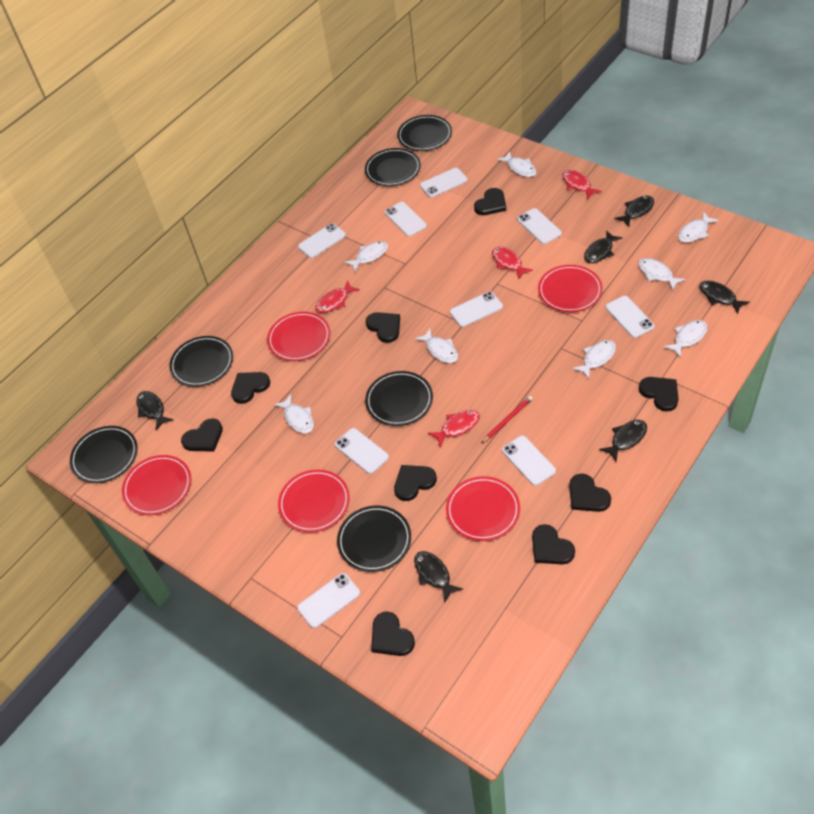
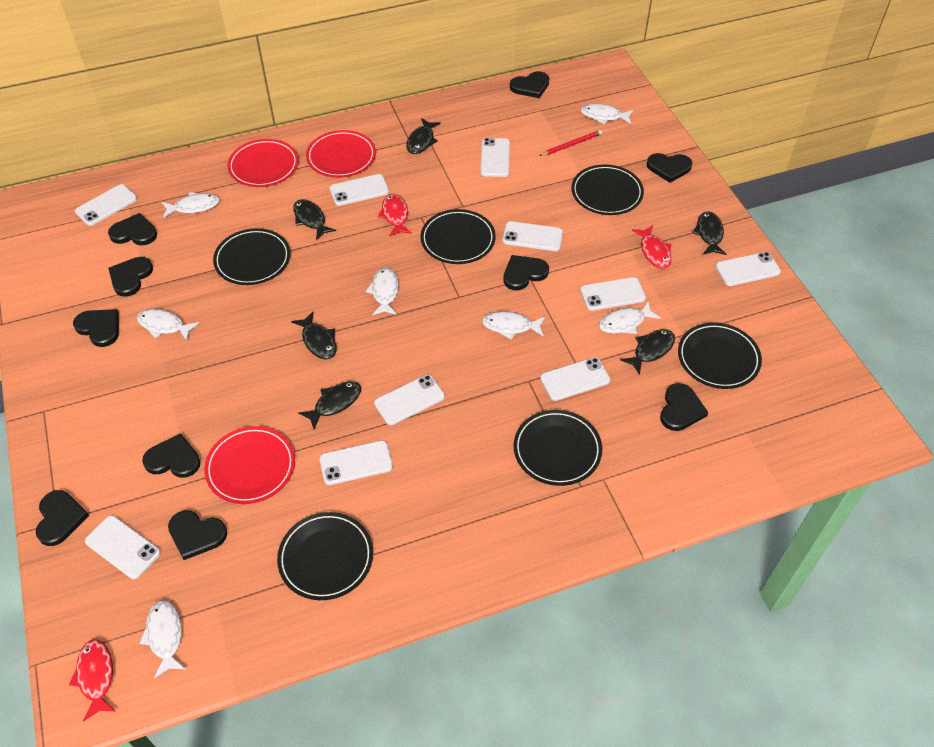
black heart: 9 -> 10
red fish: 4 -> 3
red plate: 5 -> 3
white fish: 8 -> 7
white phone: 9 -> 10

